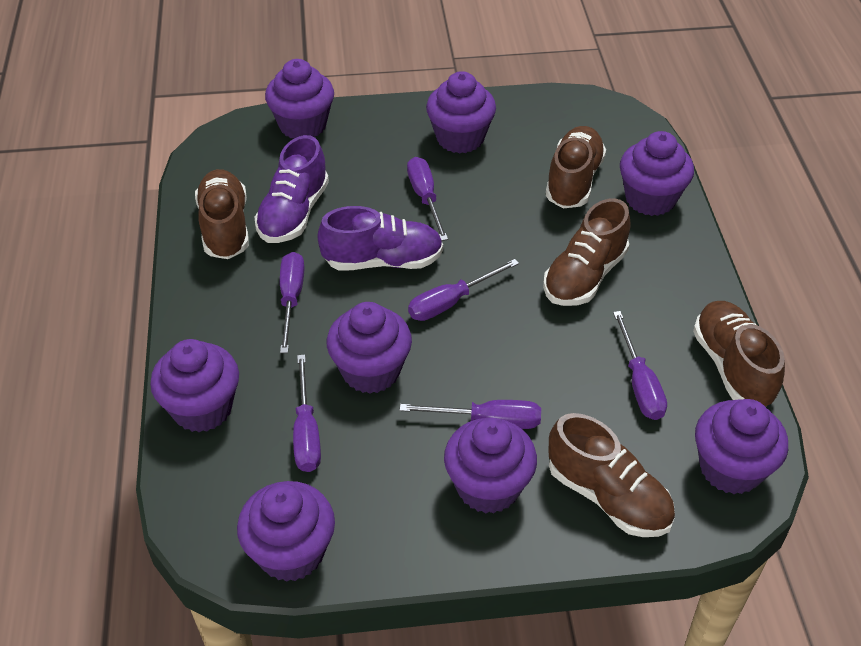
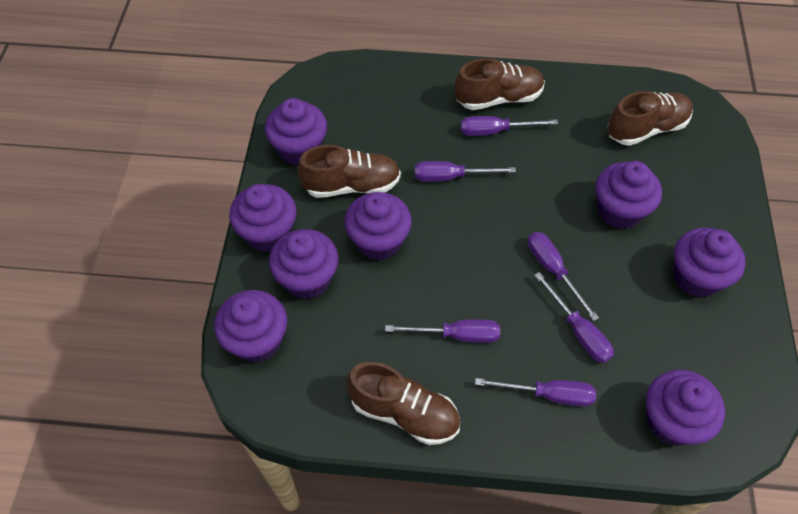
brown shoe: 5 -> 4
purple shoe: 2 -> 0

